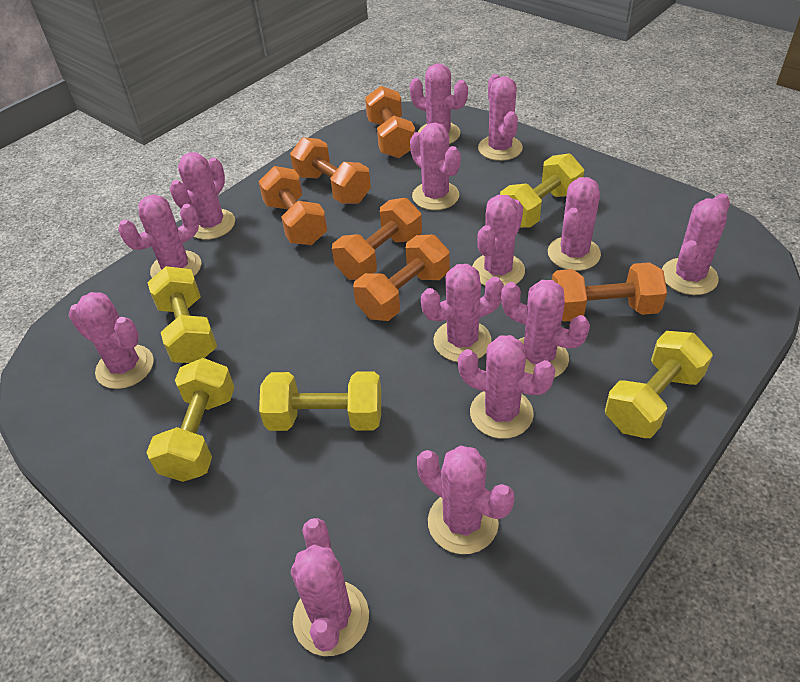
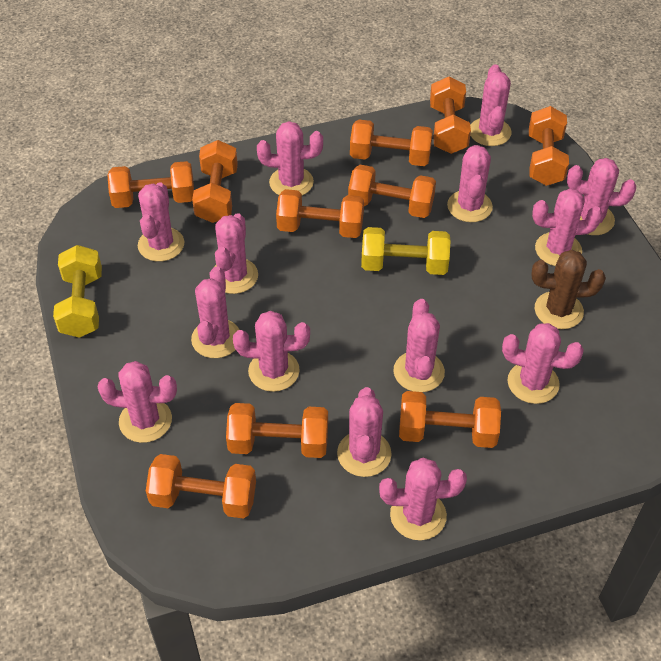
brown cactus: 0 -> 1
orange dumbbell: 6 -> 10
yellow dumbbell: 5 -> 2

